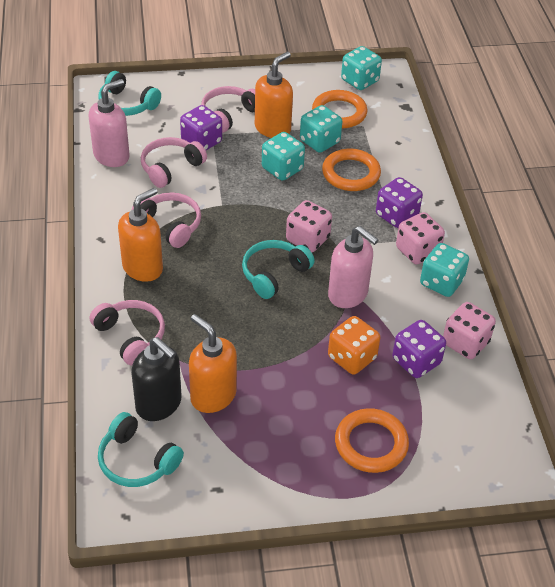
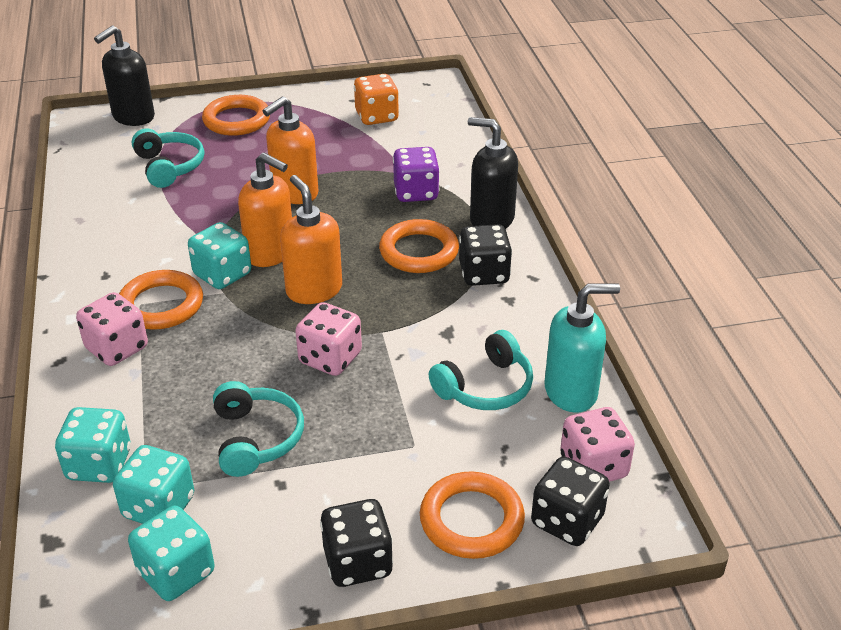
black dice: 0 -> 3
black soap dispenser: 1 -> 2
orange ring: 3 -> 4
pink headphones: 4 -> 0
pink soap dispenser: 2 -> 0
purple dice: 3 -> 1
turquoise soap dispenser: 0 -> 1

